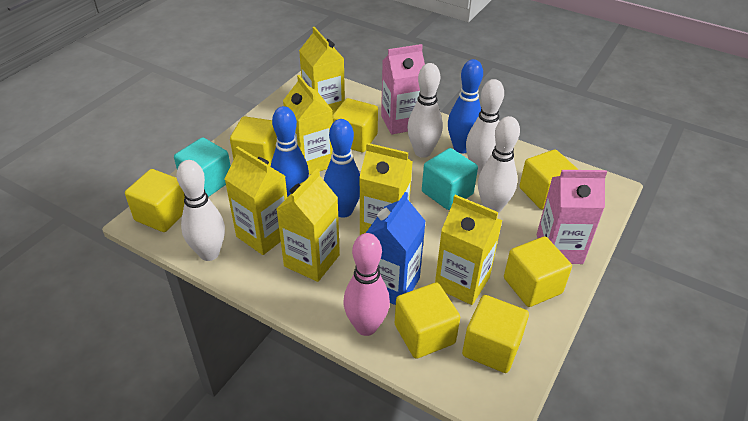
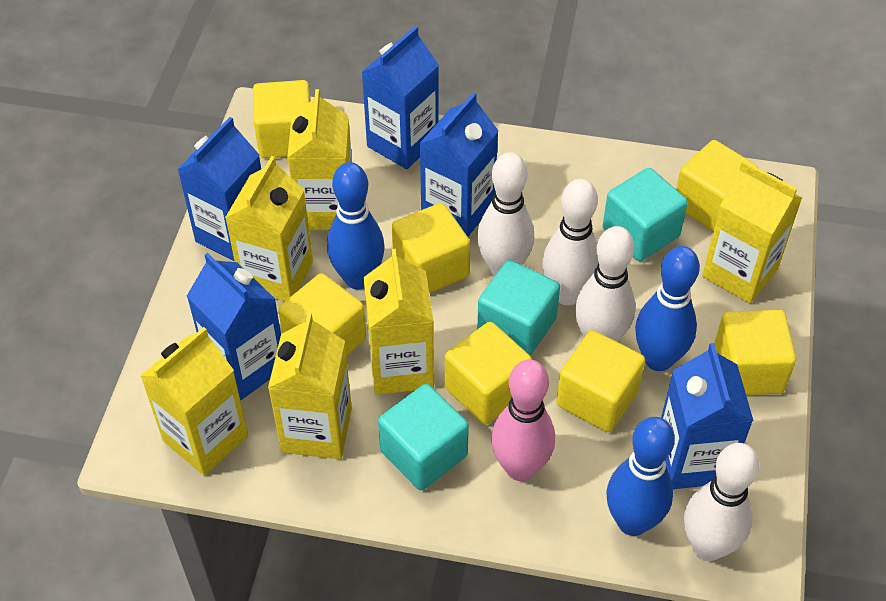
blue carton: 1 -> 5
pink carton: 2 -> 0
turquoise cube: 2 -> 3

